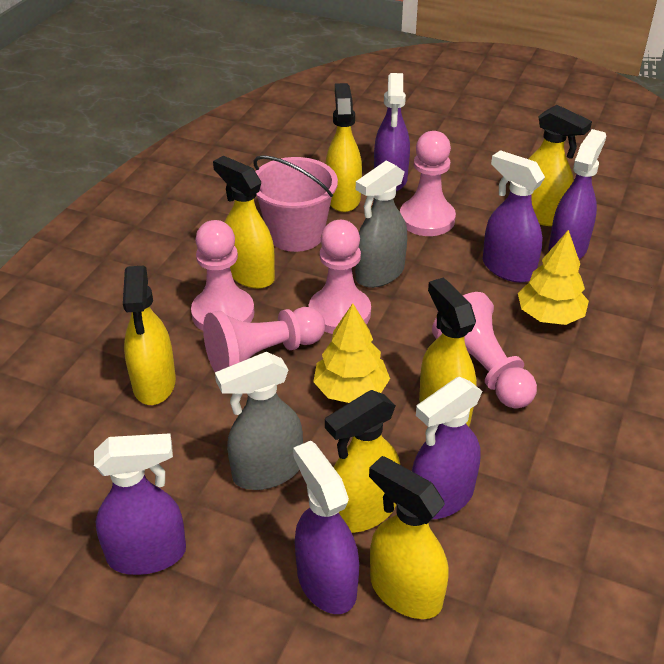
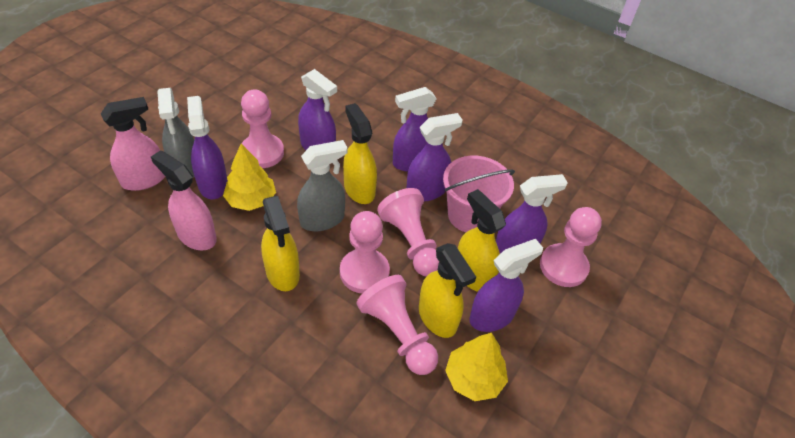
pink spray bottle: 0 -> 2
yellow spray bottle: 7 -> 4

